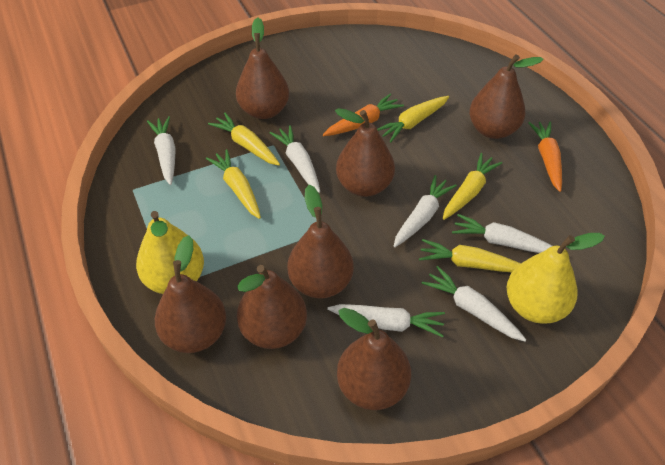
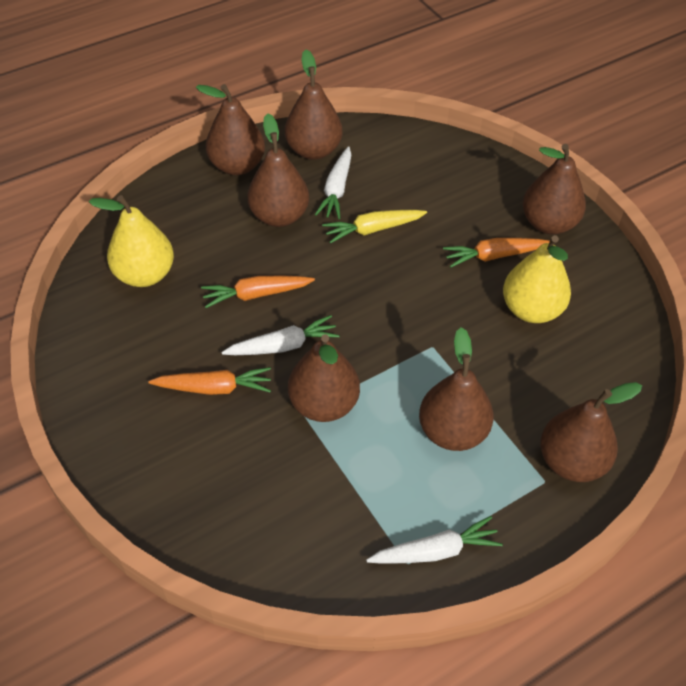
orange carrot: 2 -> 3
white carrot: 6 -> 3
yellow carrot: 5 -> 1

